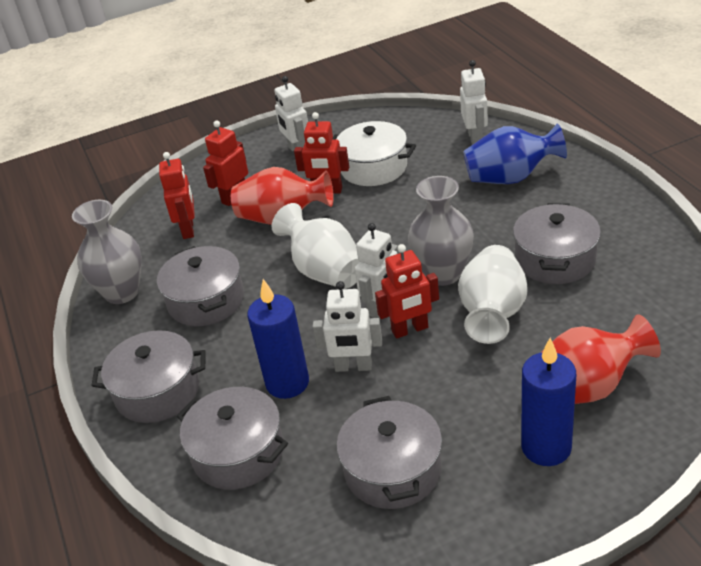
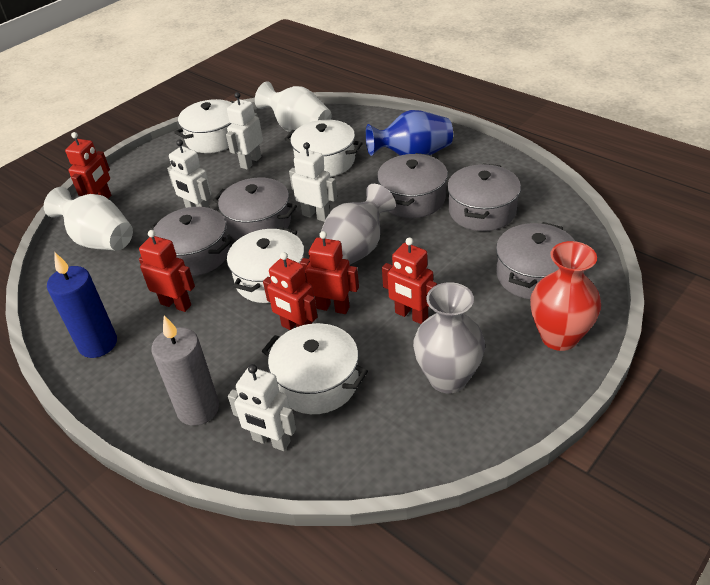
blue candle: 2 -> 1
grey candle: 0 -> 1
red robot: 4 -> 5
red vase: 2 -> 1
white pot: 1 -> 4

